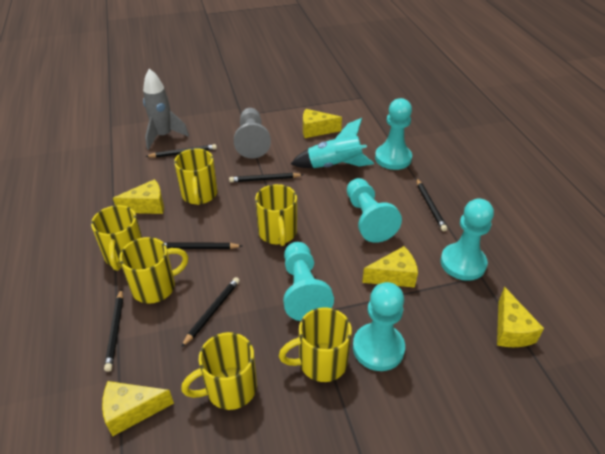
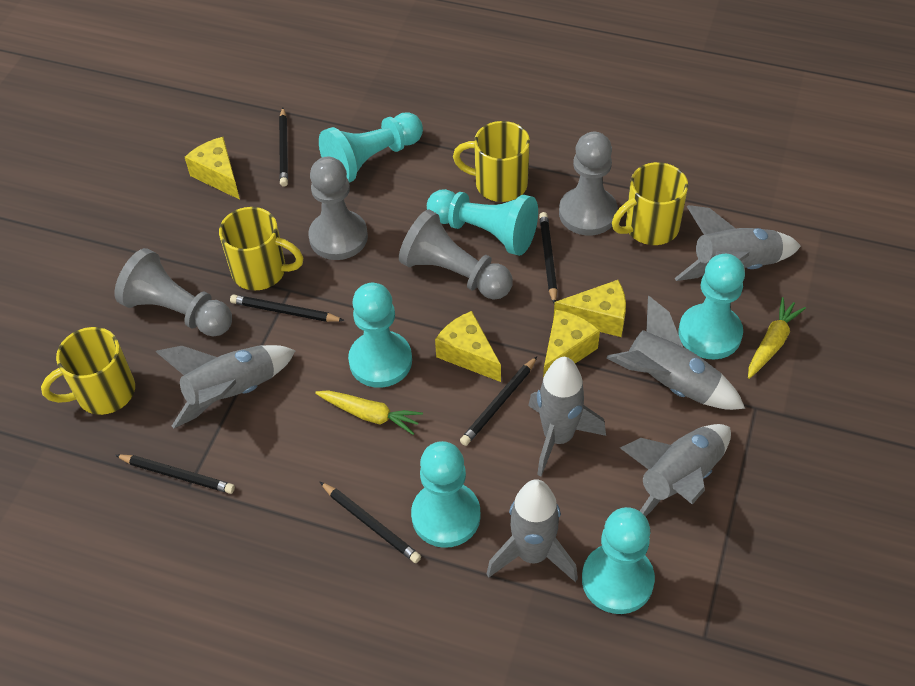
grey pawn: 1 -> 4
grey rocket: 1 -> 6
turquoise pawn: 5 -> 6
turquoise rocket: 1 -> 0
yellow carrot: 0 -> 2
yellow cheese: 5 -> 4
yellow mug: 6 -> 4

